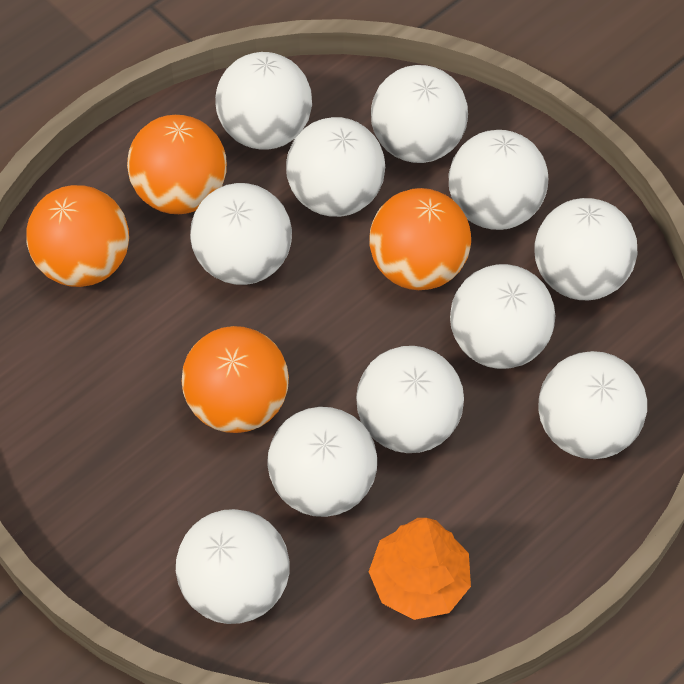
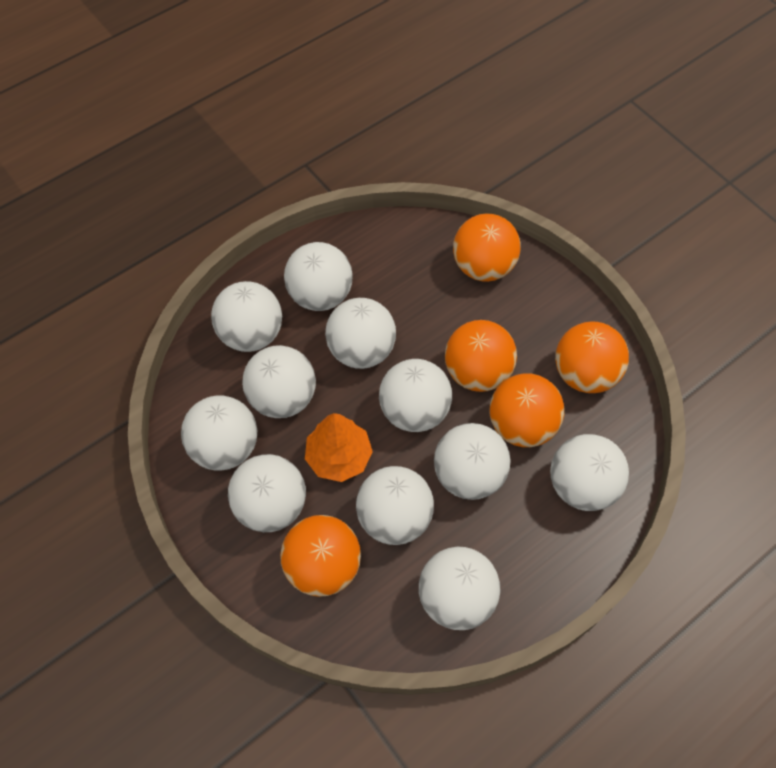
orange ball: 4 -> 5

